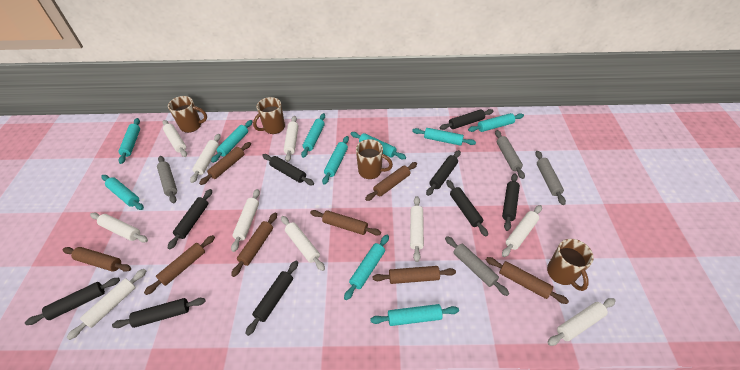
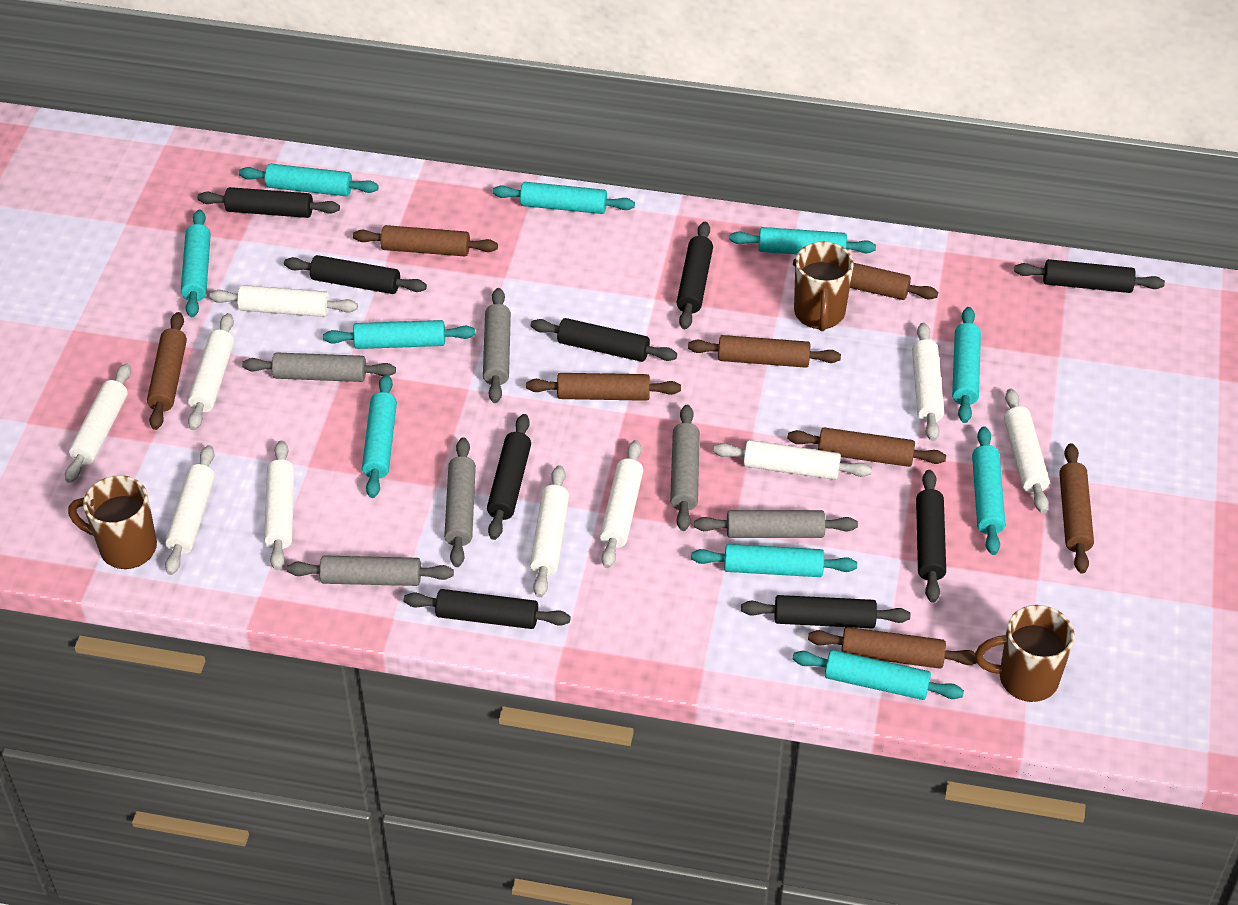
brown mug: 4 -> 3
grey rolling pin: 4 -> 6

